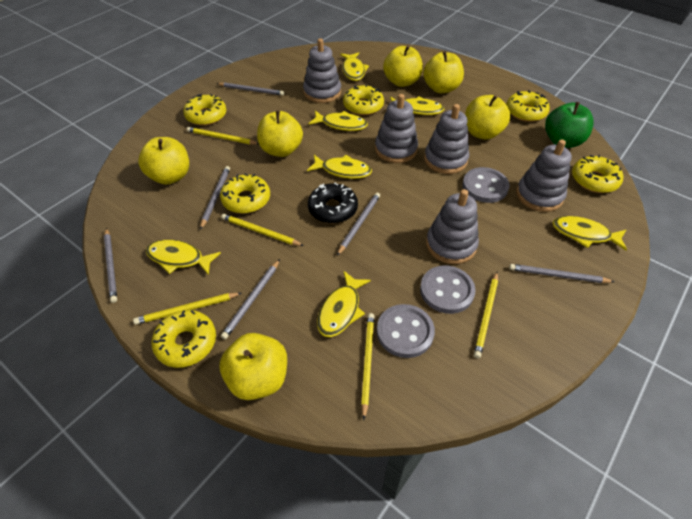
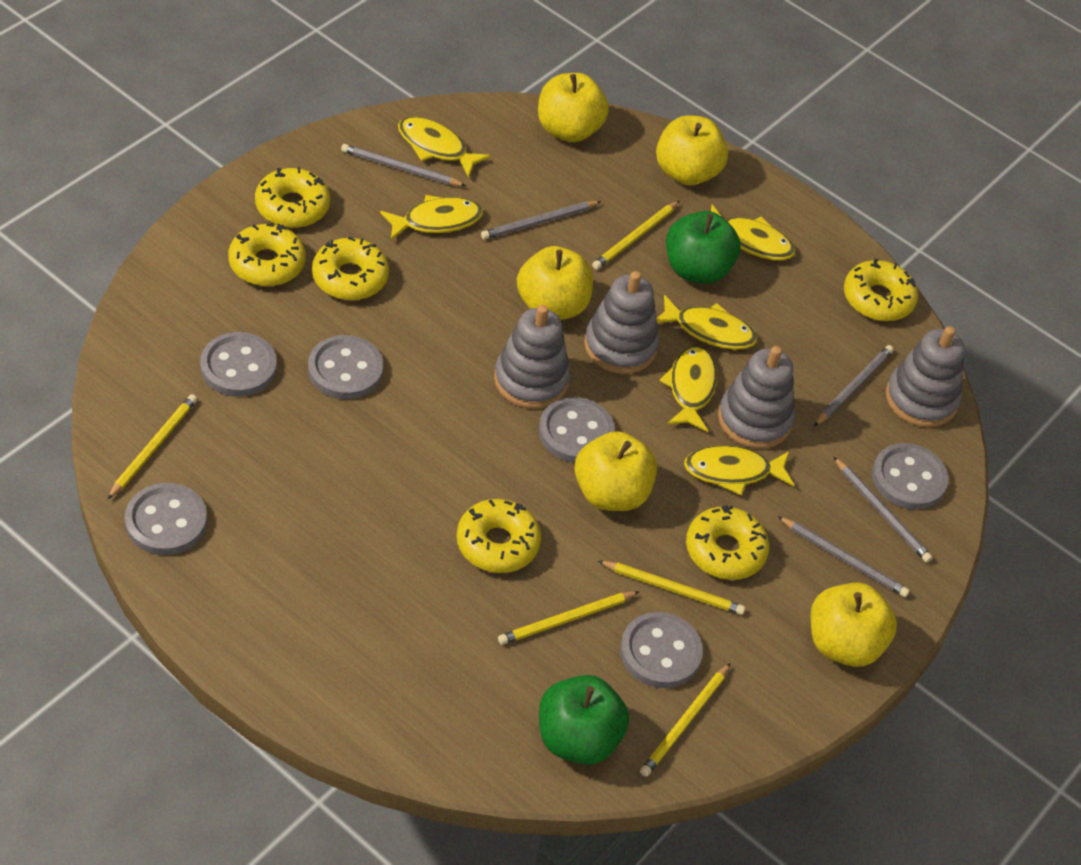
black donut: 1 -> 0
green apple: 1 -> 2
grey button: 3 -> 6
grey pencil: 6 -> 5
grey stacking toy: 5 -> 4
yellow apple: 6 -> 5
yellow fish: 7 -> 6

